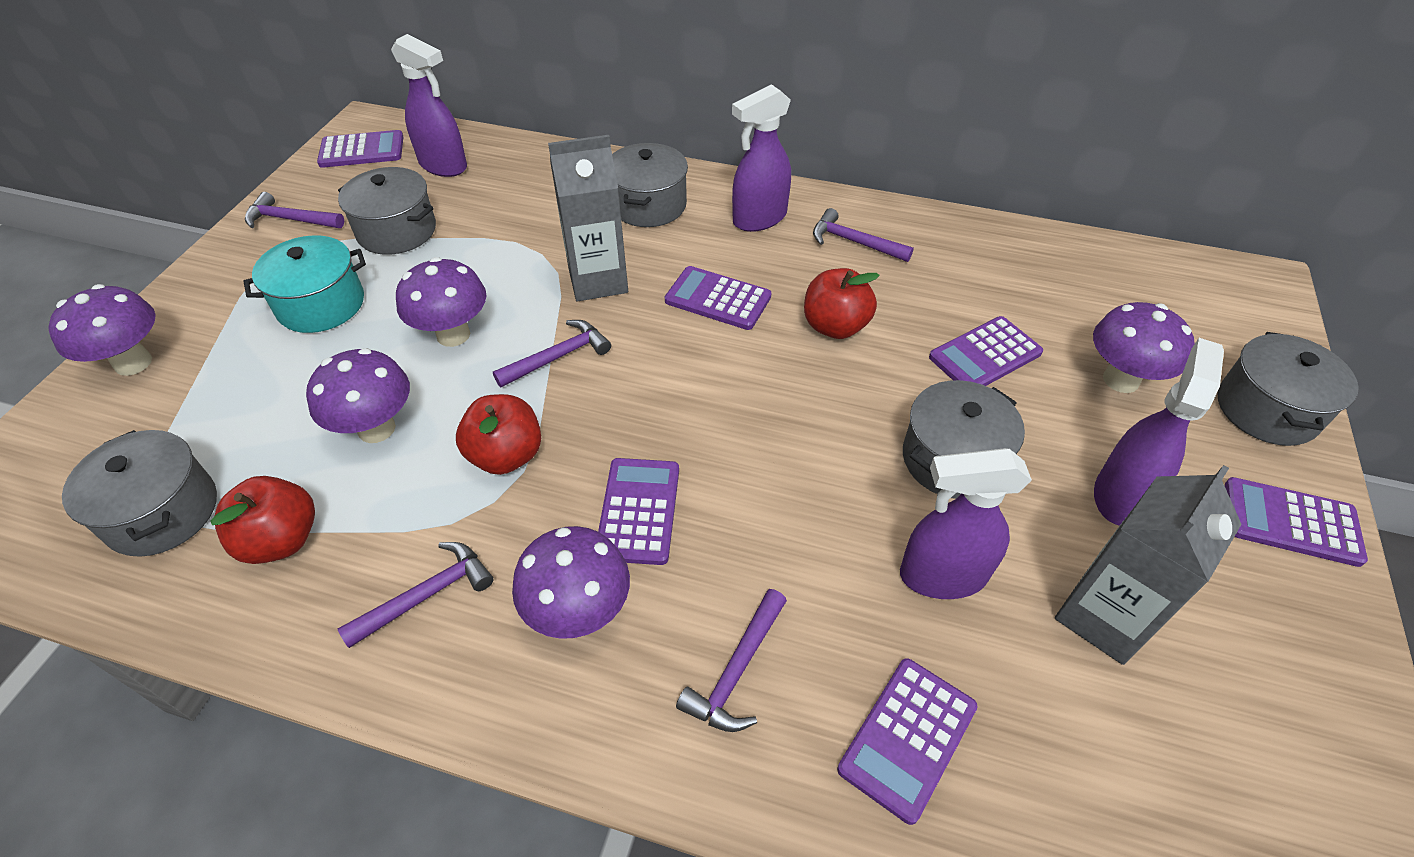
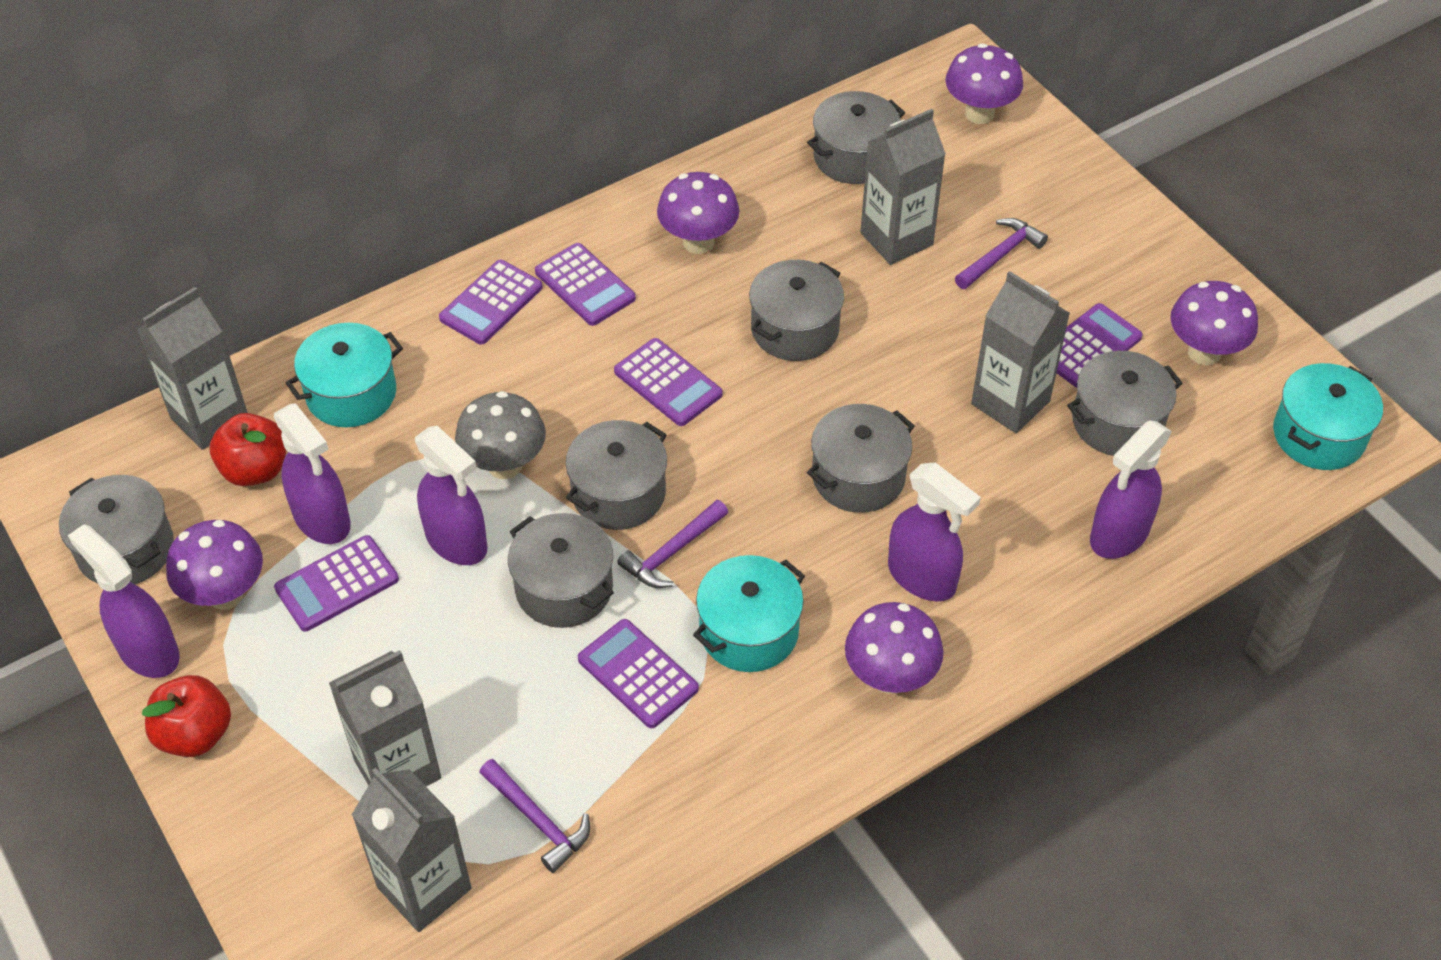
grey carton: 2 -> 5
grey mushroom: 0 -> 1
grey pot: 5 -> 7
purple hammer: 5 -> 3
purple spray bottle: 4 -> 5
red apple: 3 -> 2
turquoise pot: 1 -> 3

